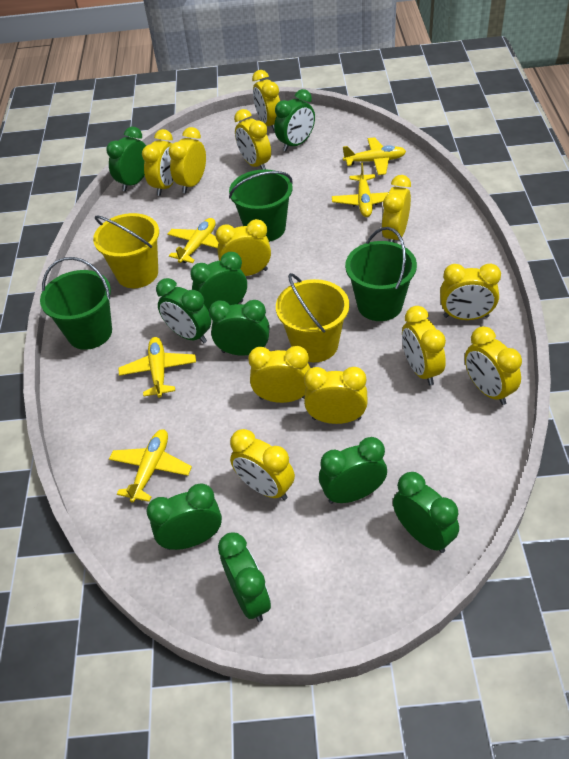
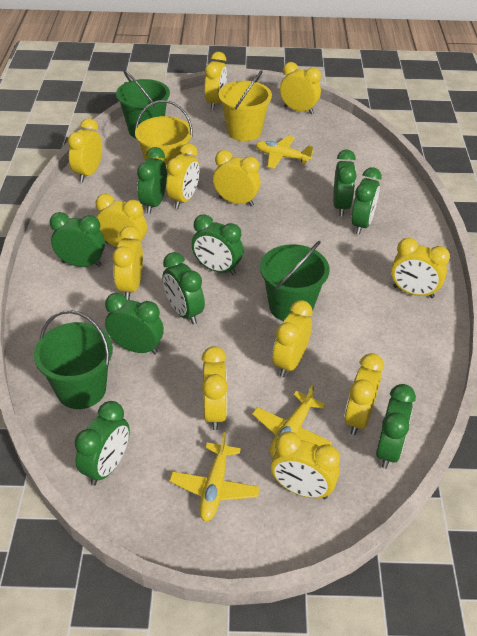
yellow plane: 5 -> 3

